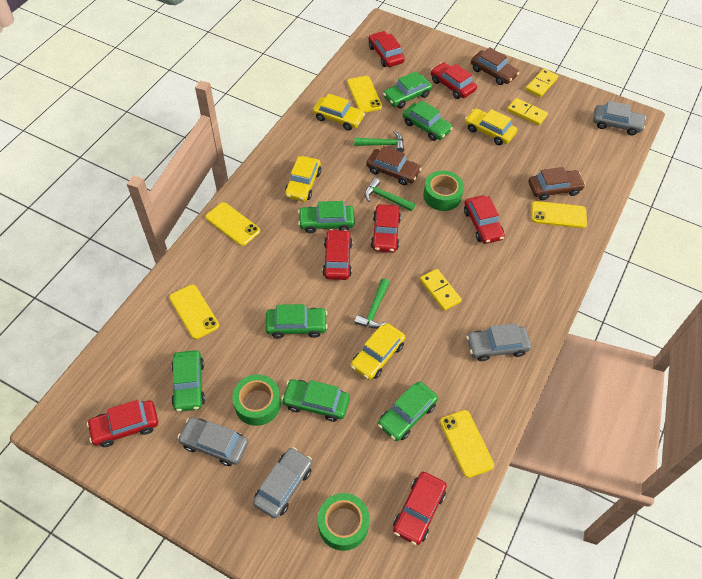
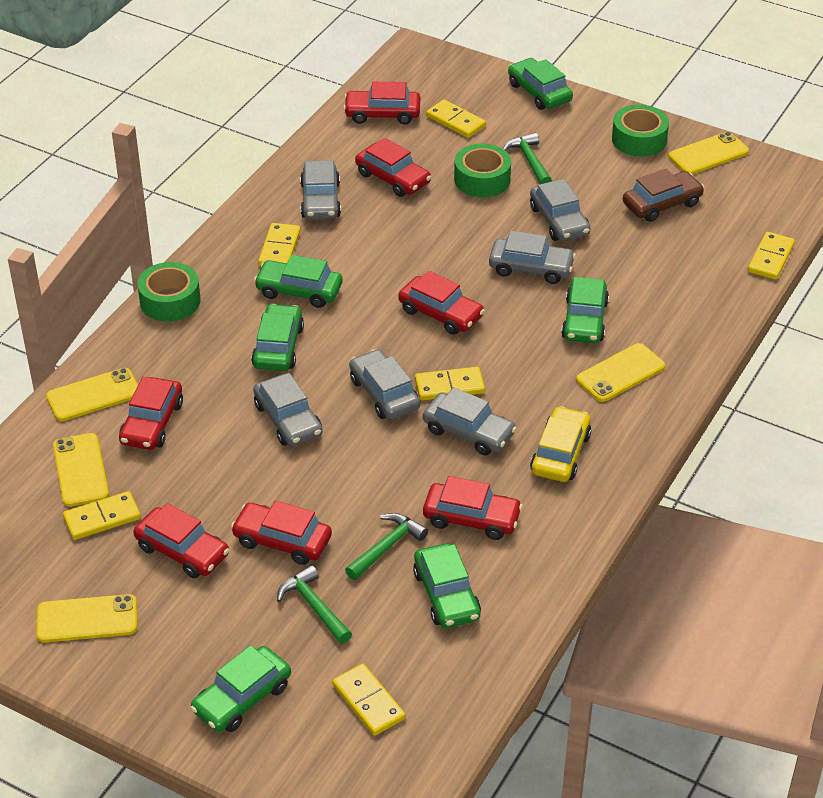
brown car: 3 -> 1
green car: 7 -> 6
grey car: 4 -> 6
yellow car: 4 -> 1
yellow domino: 3 -> 6

